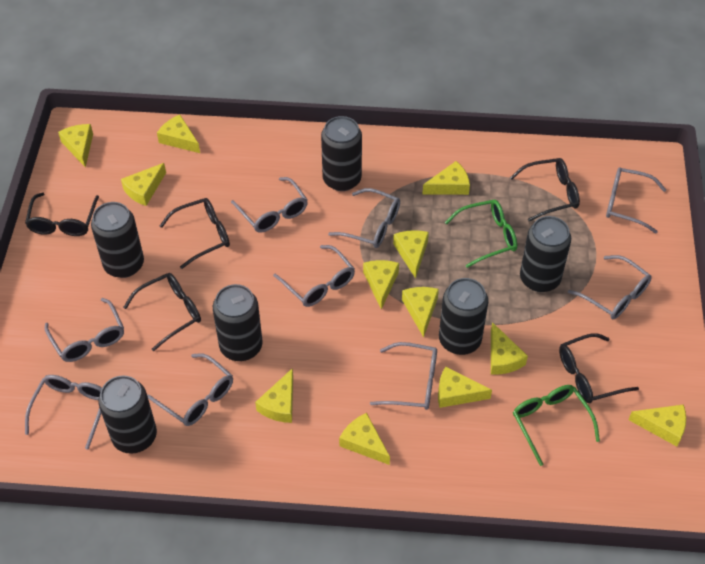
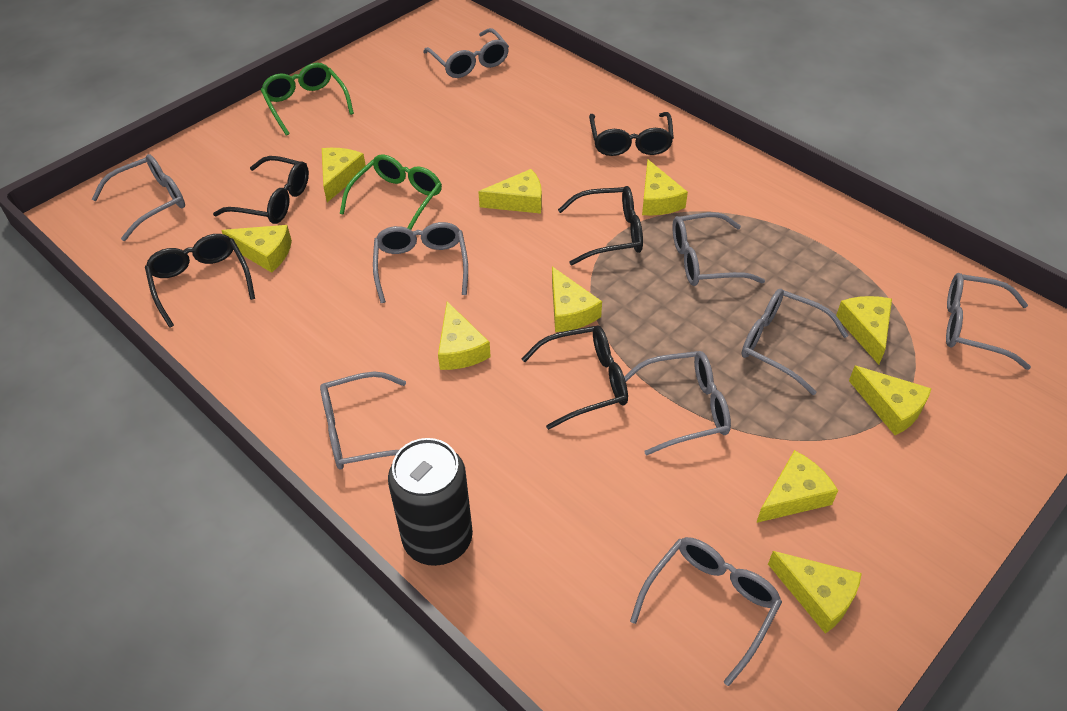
black can: 6 -> 1
yellow cheese: 12 -> 10

